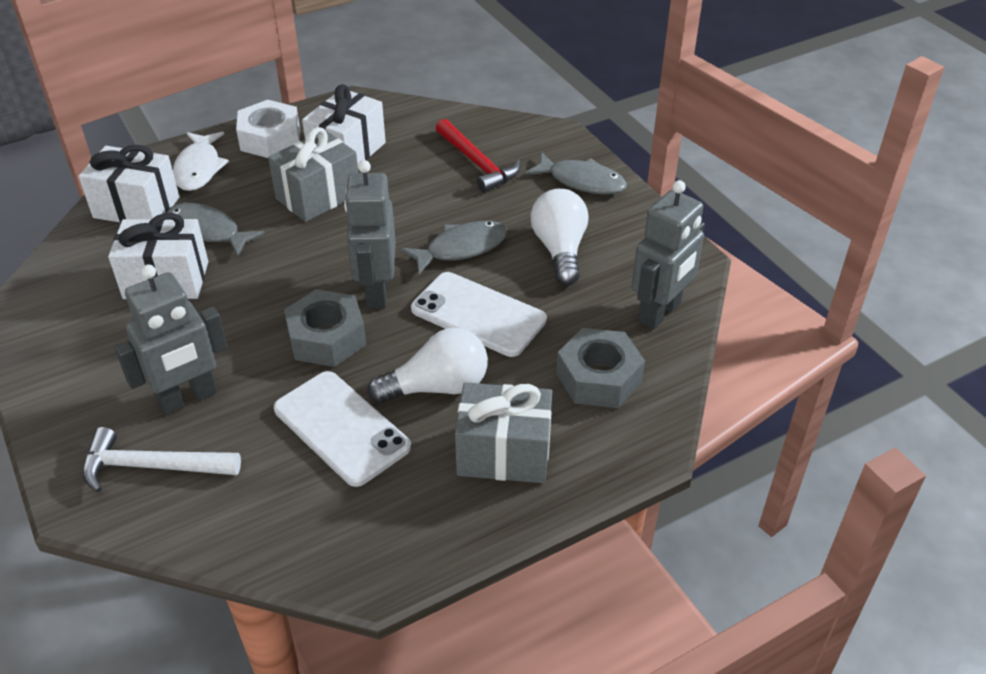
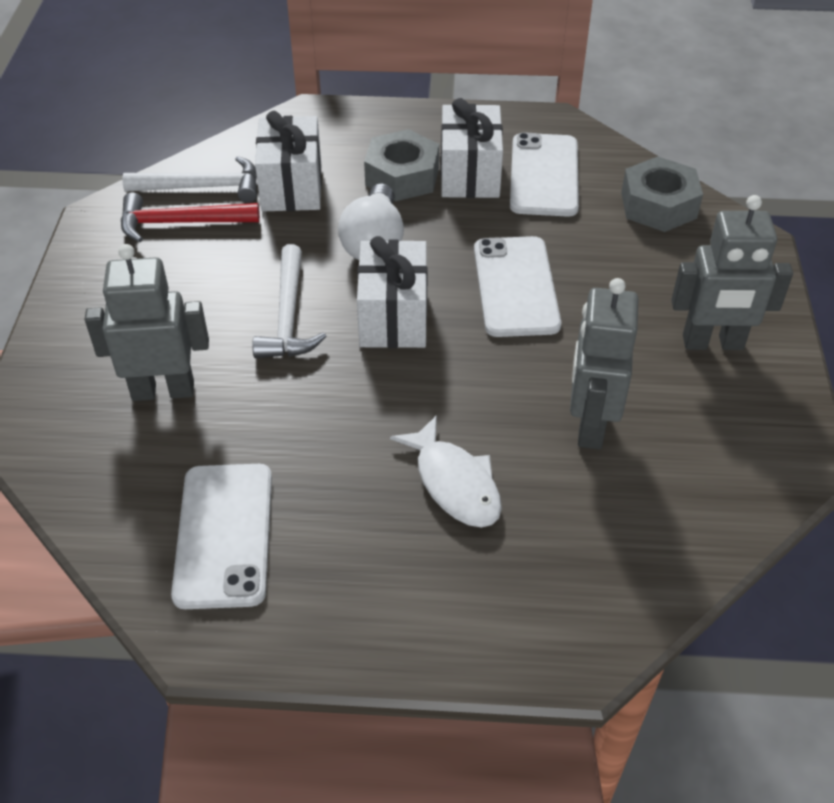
grey fish: 3 -> 0
grey gift: 2 -> 0
white hammer: 1 -> 2
white light bulb: 2 -> 1
white nut: 1 -> 0
white phone: 2 -> 3

